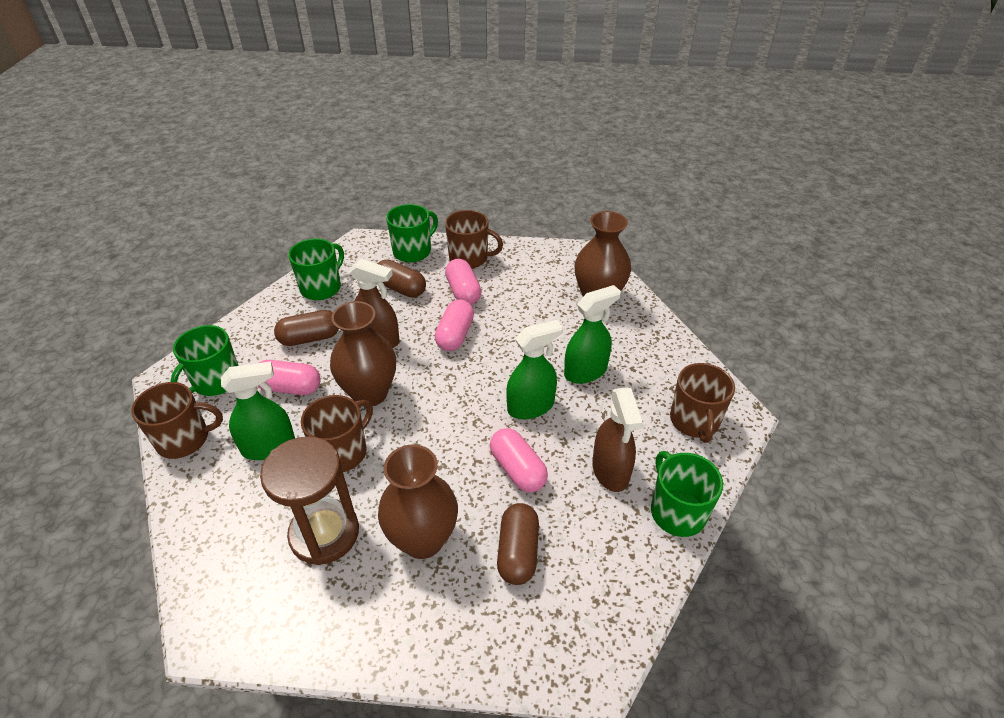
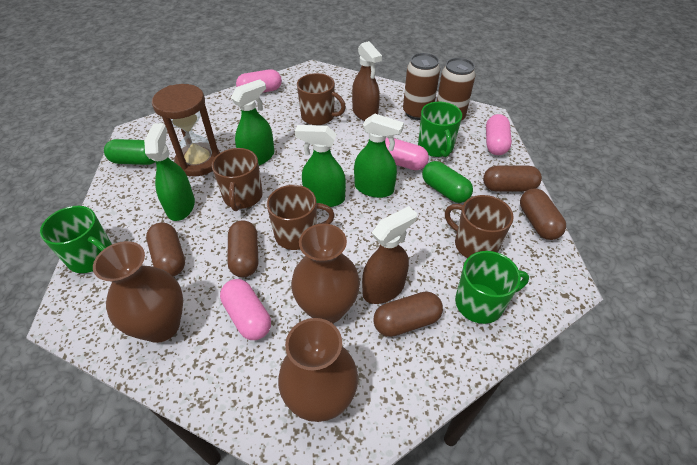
brown can: 0 -> 2
brown capsule: 3 -> 5
green capsule: 0 -> 2
green mug: 4 -> 3
green spray bottle: 3 -> 4

